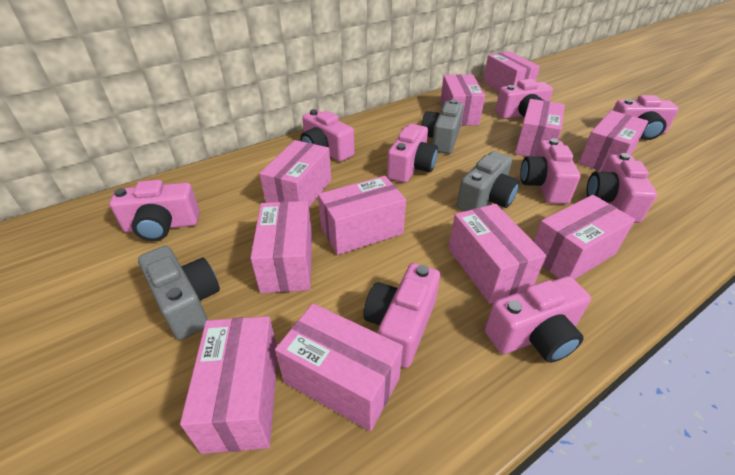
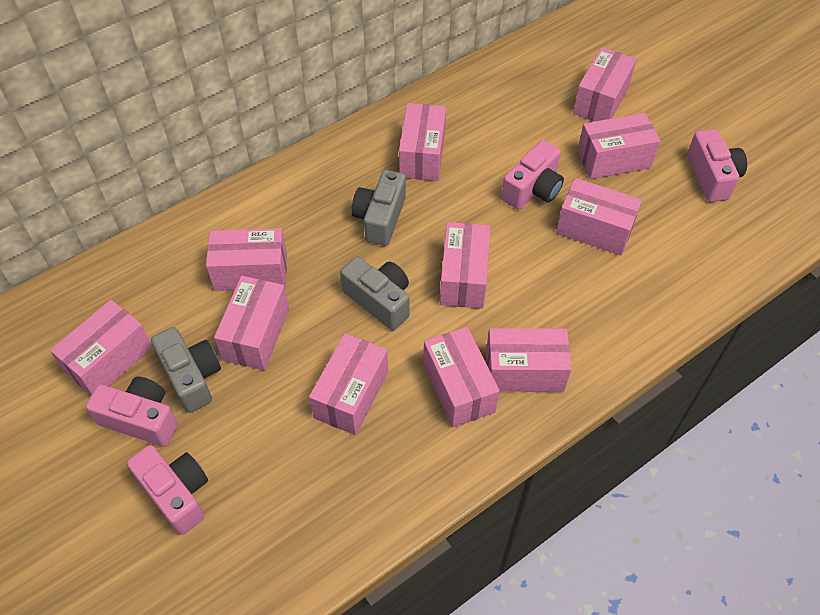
pink camera: 9 -> 4

